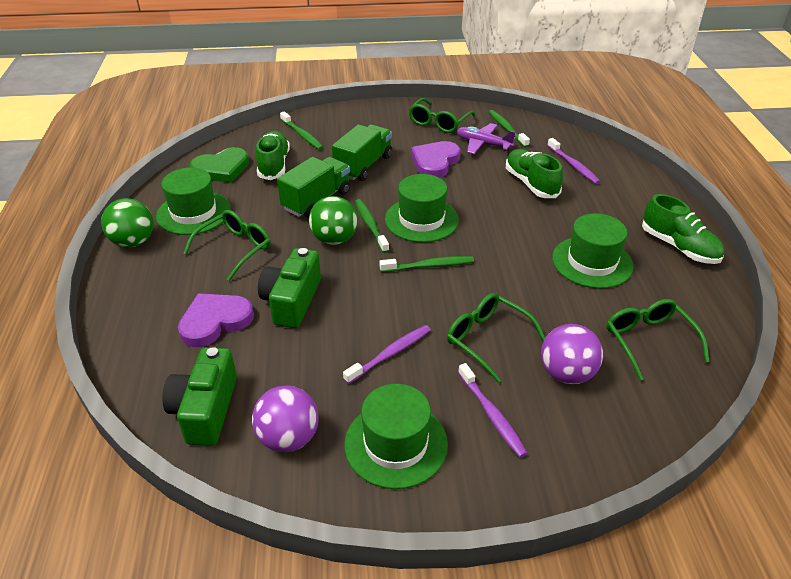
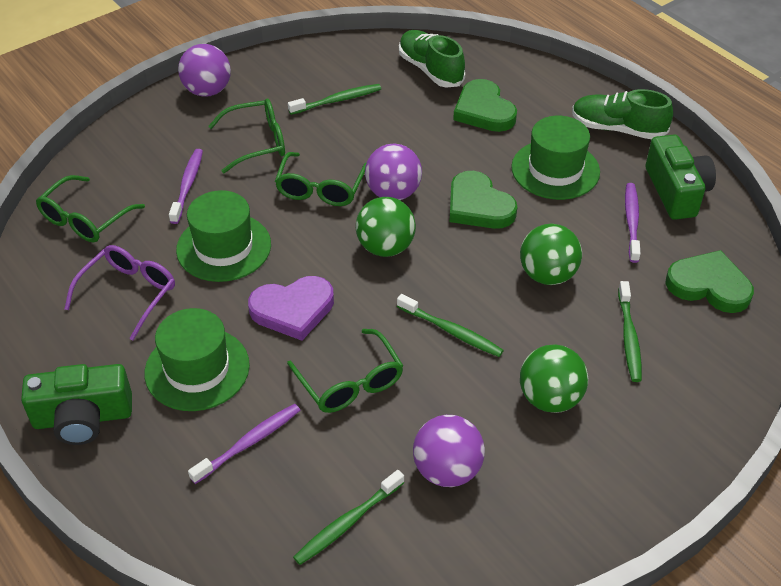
green ball: 2 -> 3
green hat: 4 -> 3
green heart: 1 -> 3
green shoe: 3 -> 2
green truck: 2 -> 0
purple ball: 2 -> 3
purple glasses: 0 -> 1
purple heart: 2 -> 1
purple plane: 1 -> 0

